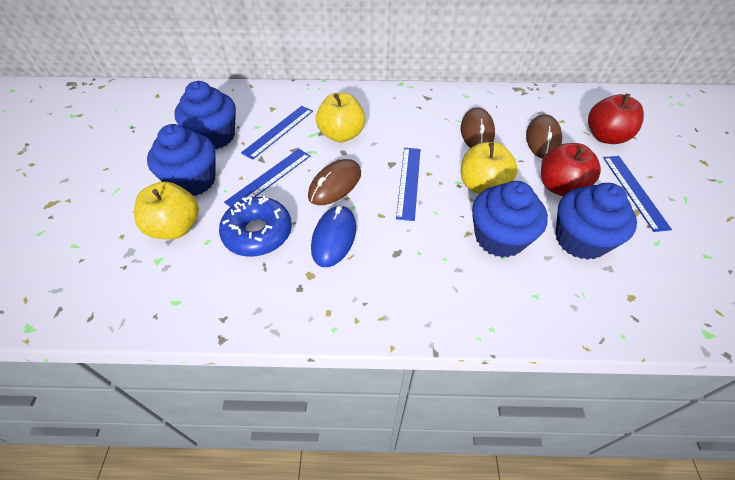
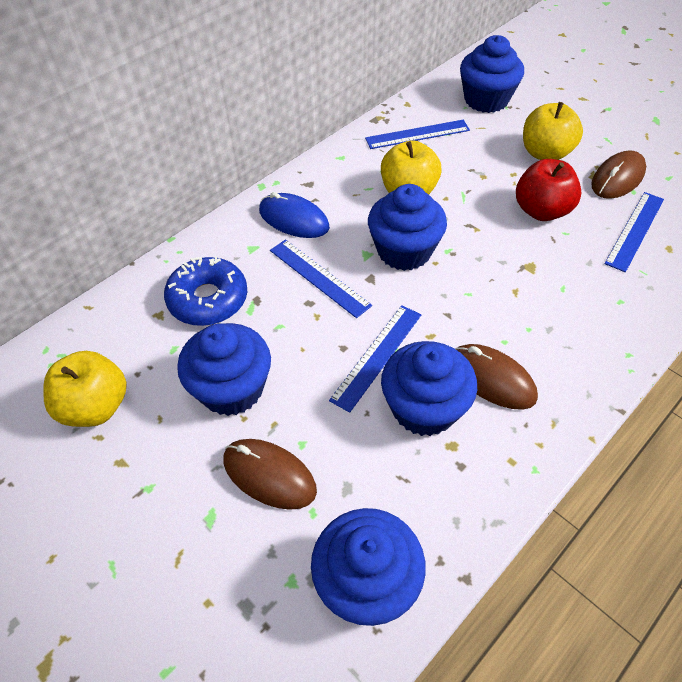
blue cupcake: 4 -> 5
red apple: 2 -> 1

